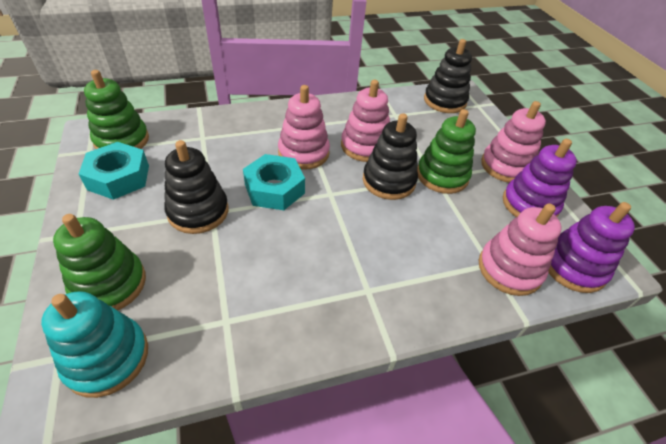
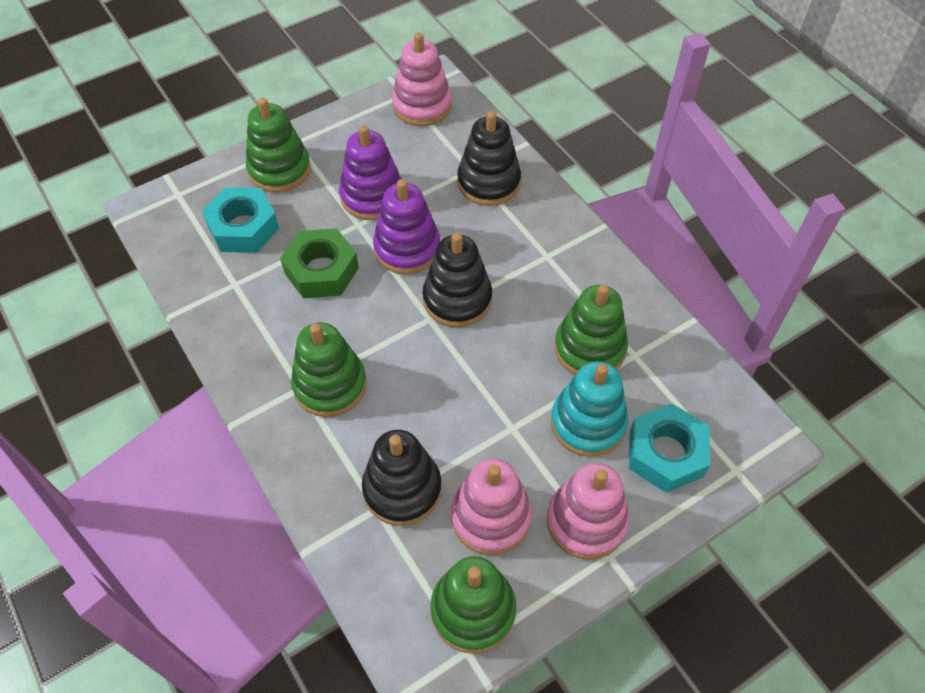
green nut: 0 -> 1
green stacking toy: 3 -> 4
pink stacking toy: 4 -> 3

